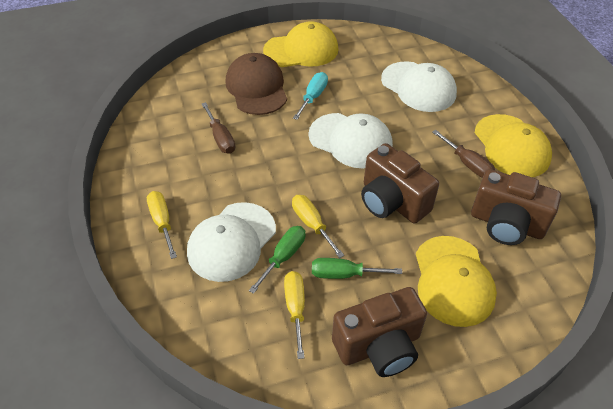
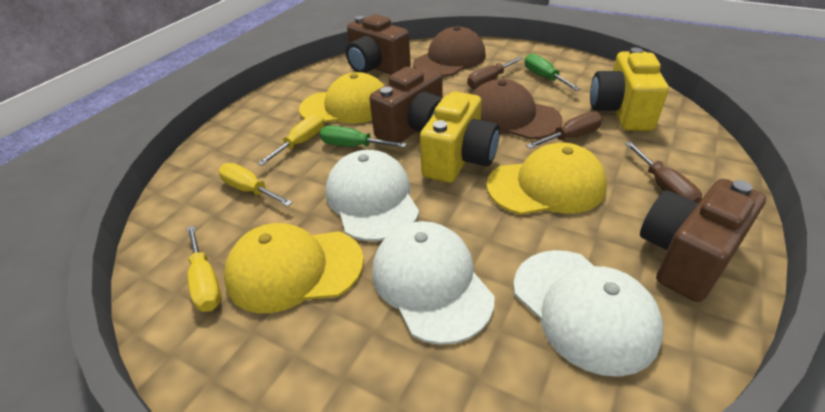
brown cap: 1 -> 2
brown screwdriver: 2 -> 3
turquoise screwdriver: 1 -> 0
yellow camera: 0 -> 2

